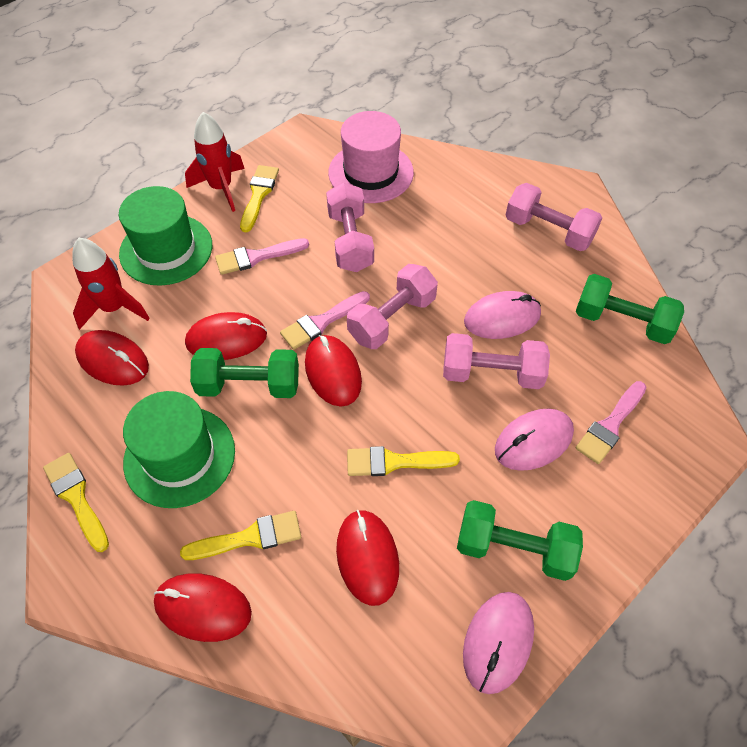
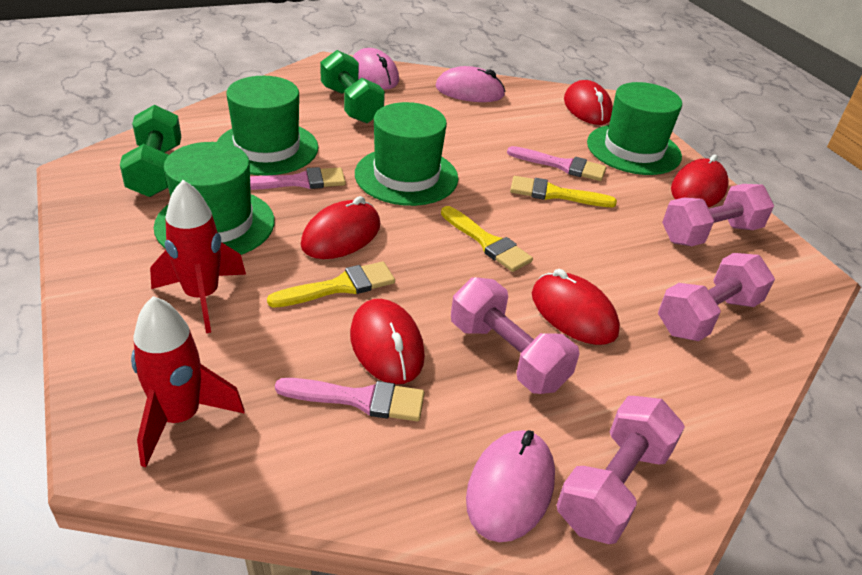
green dumbbell: 3 -> 2
green hat: 2 -> 4
pink hat: 1 -> 0
yellow brush: 4 -> 3

